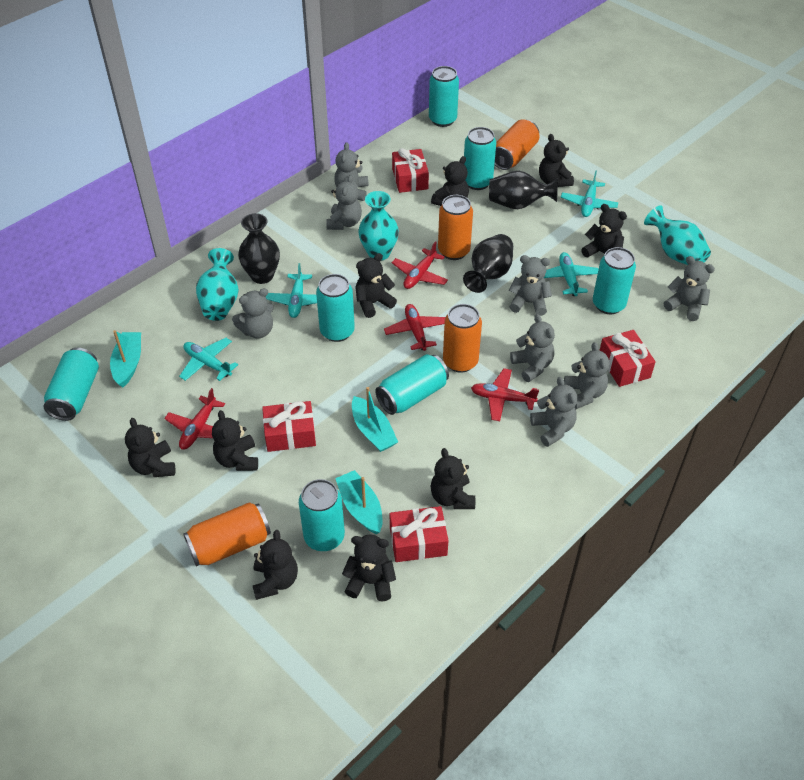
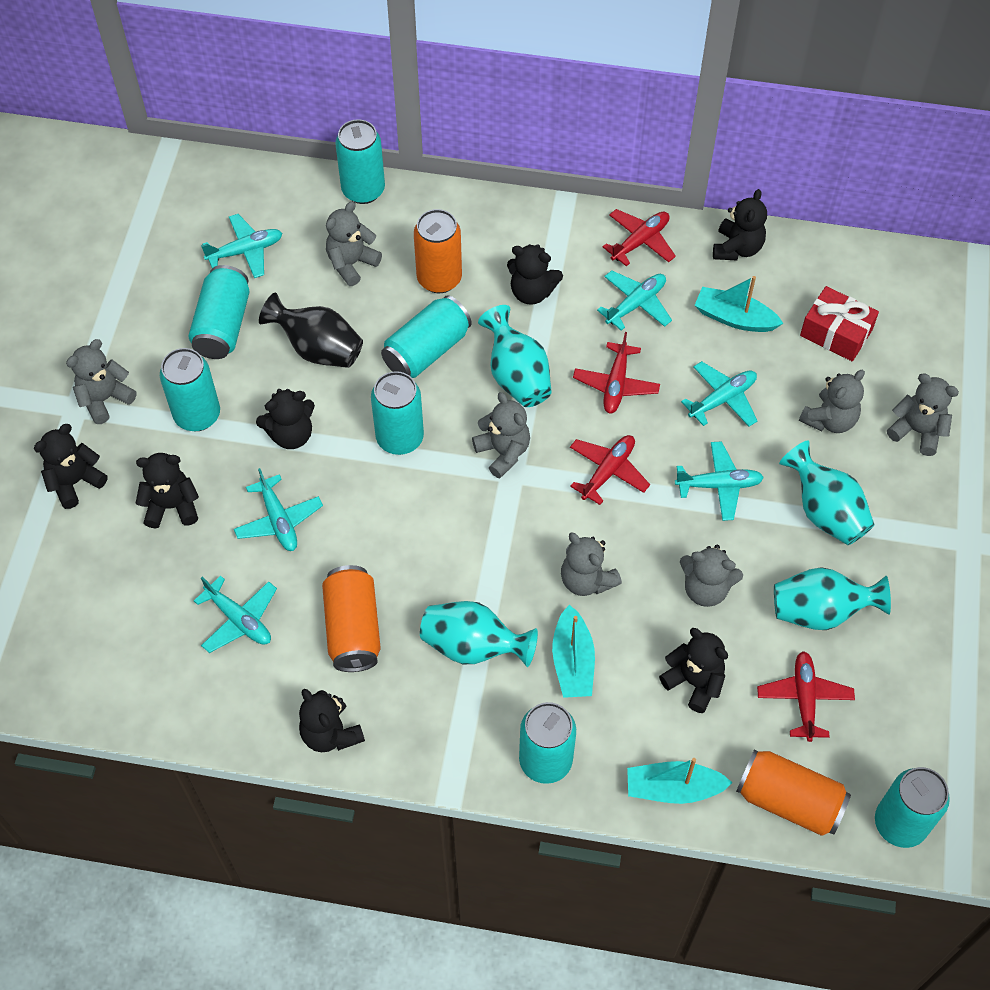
black teddy bear: 9 -> 7
black vase: 3 -> 1
grey teddy bear: 8 -> 7
orange can: 4 -> 3
red gift: 4 -> 1
turquoise plane: 4 -> 6
turquoise vase: 3 -> 4

